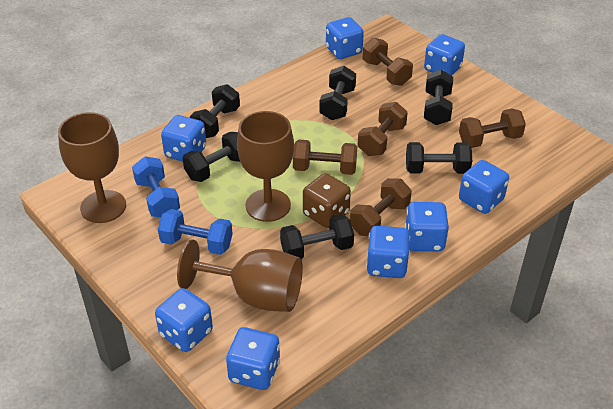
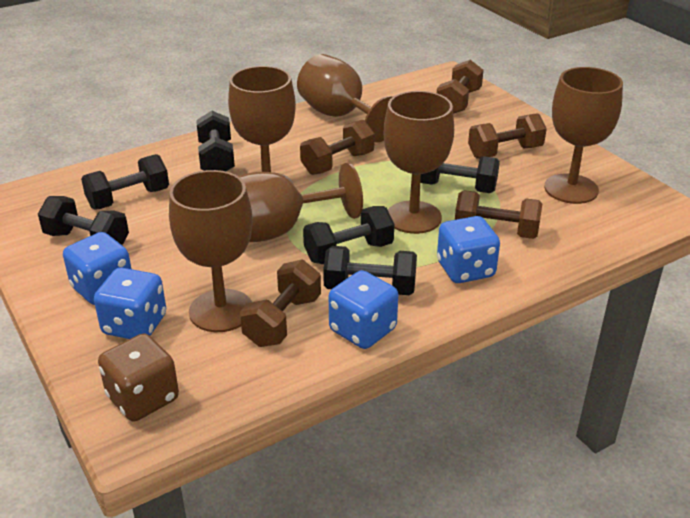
blue dice: 8 -> 4
blue dumbbell: 2 -> 0
brown goblet: 3 -> 6

